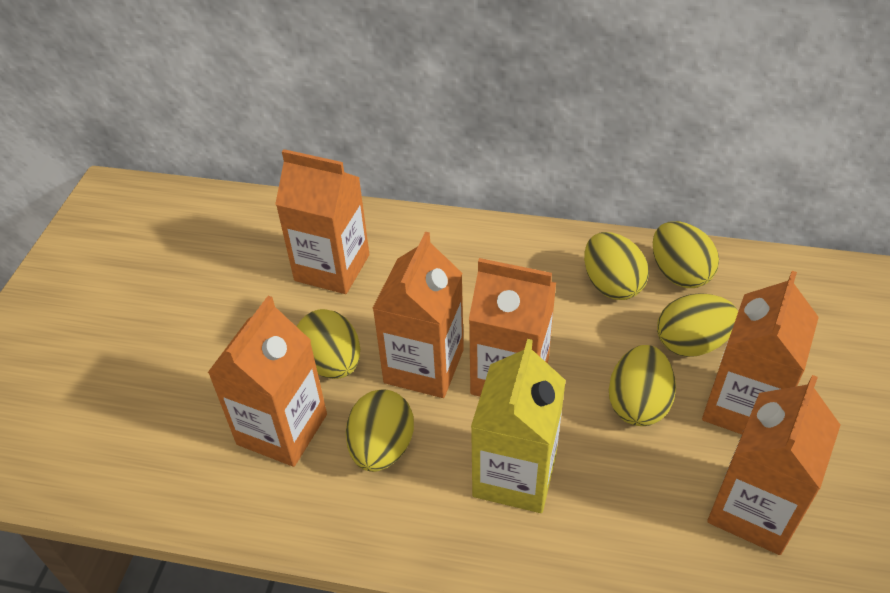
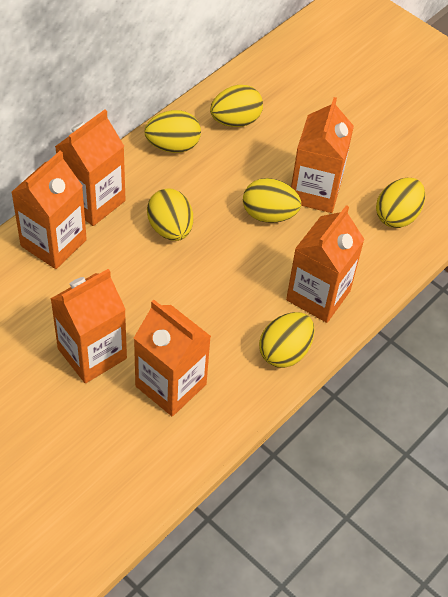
yellow carton: 1 -> 0

